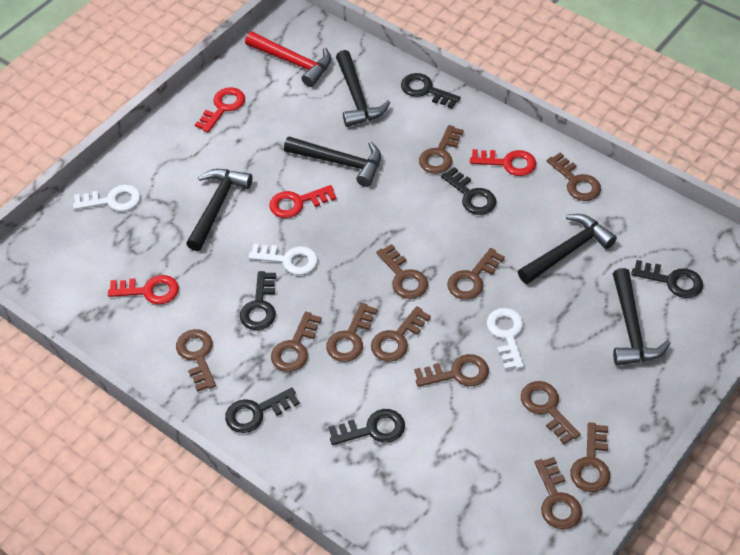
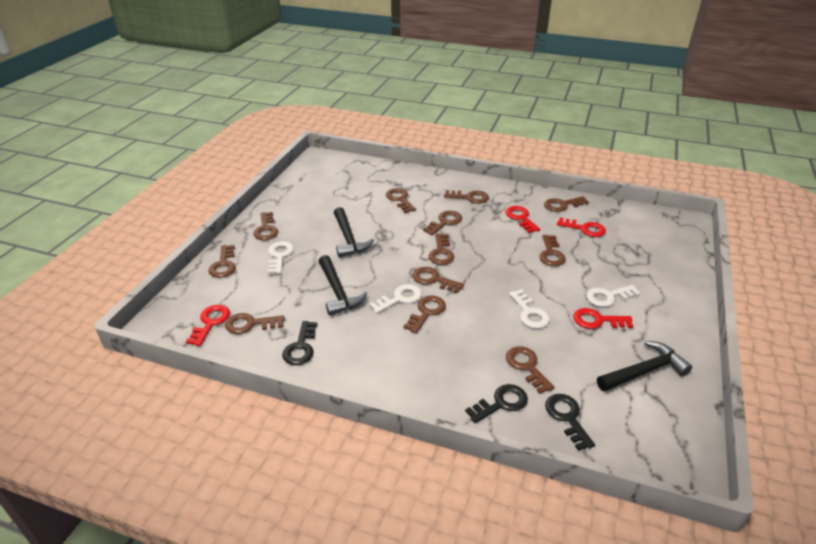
black hammer: 5 -> 3
black key: 6 -> 3
red hammer: 1 -> 0
white key: 3 -> 4

